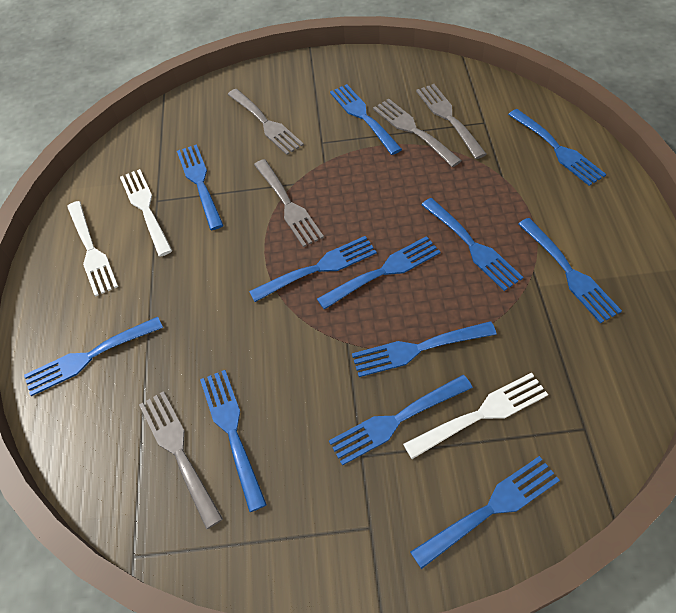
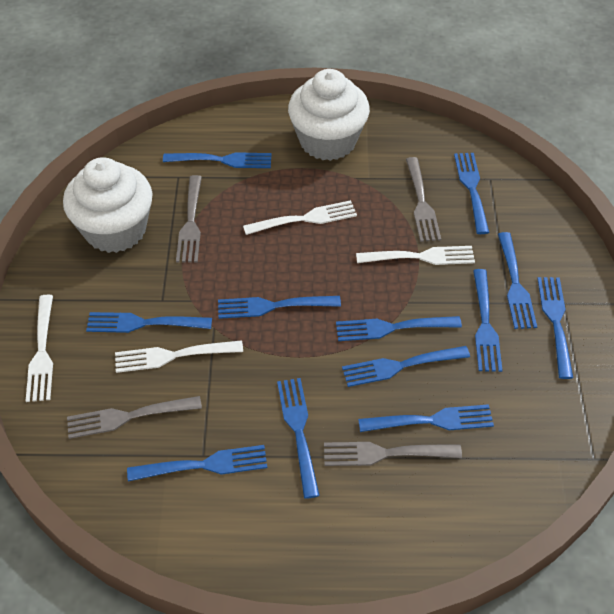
grey fork: 5 -> 4
white cupcake: 0 -> 2
white fork: 3 -> 4

